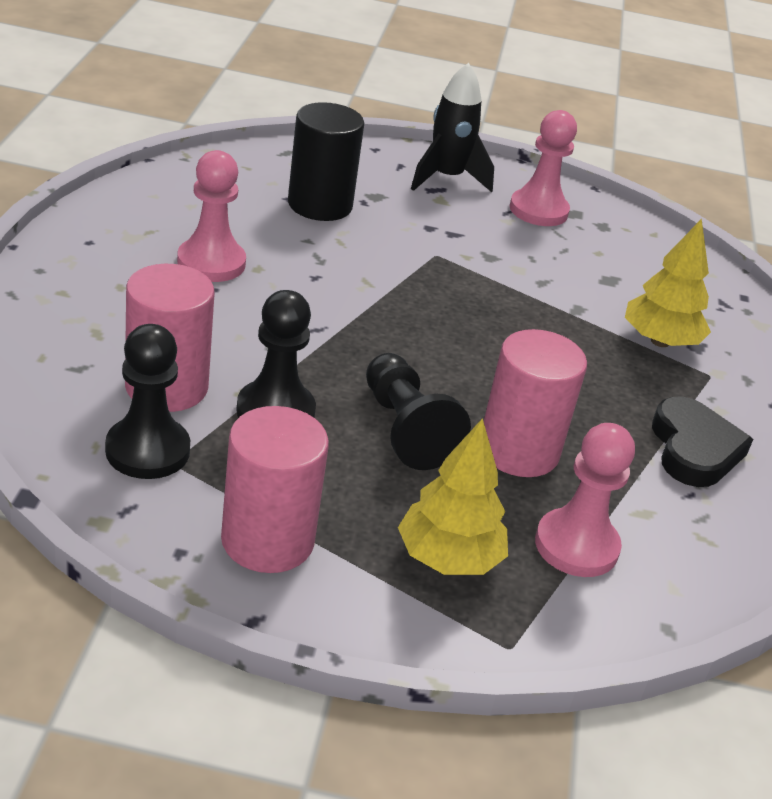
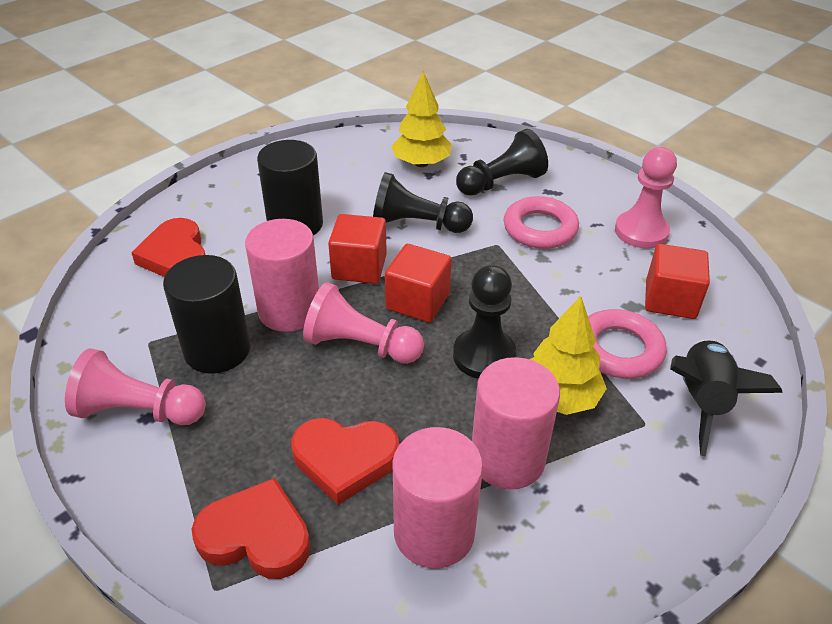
black cylinder: 1 -> 2
black heart: 1 -> 0
pink ring: 0 -> 2
red cube: 0 -> 3
red heart: 0 -> 3

